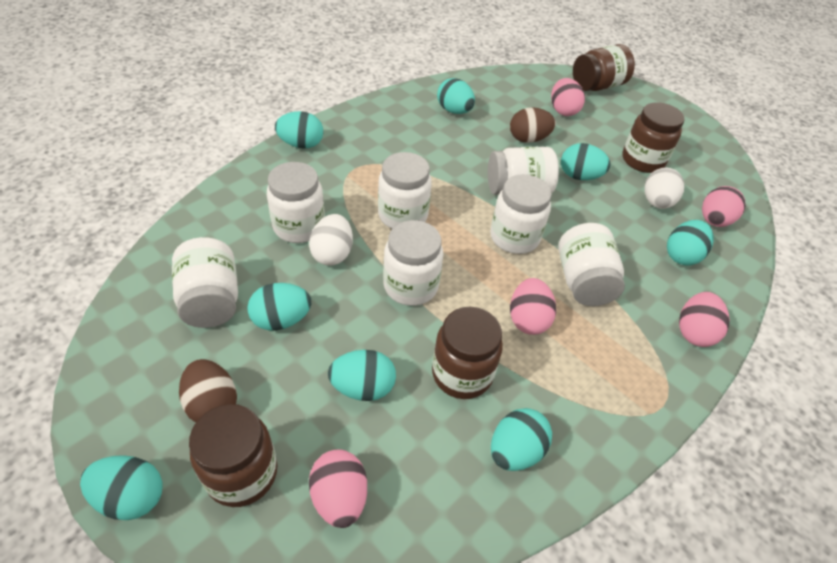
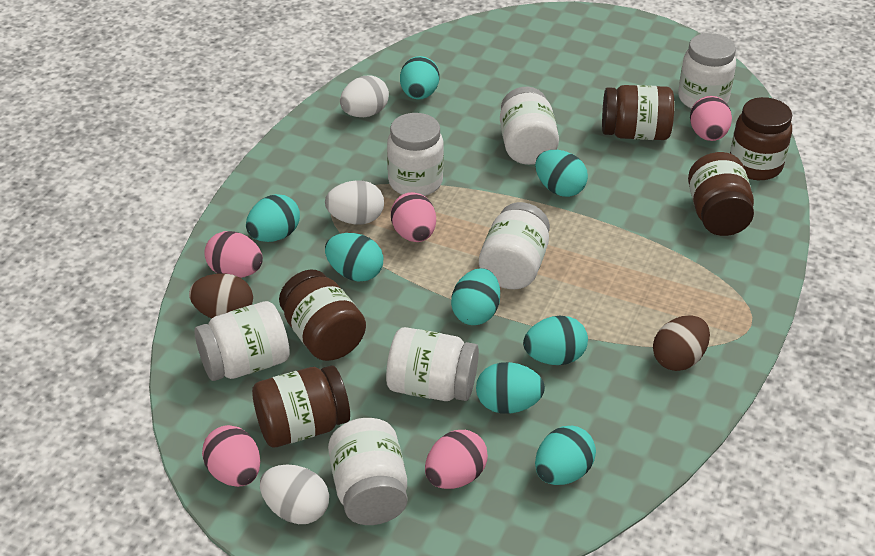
brown jar: 4 -> 5
white egg: 2 -> 3

